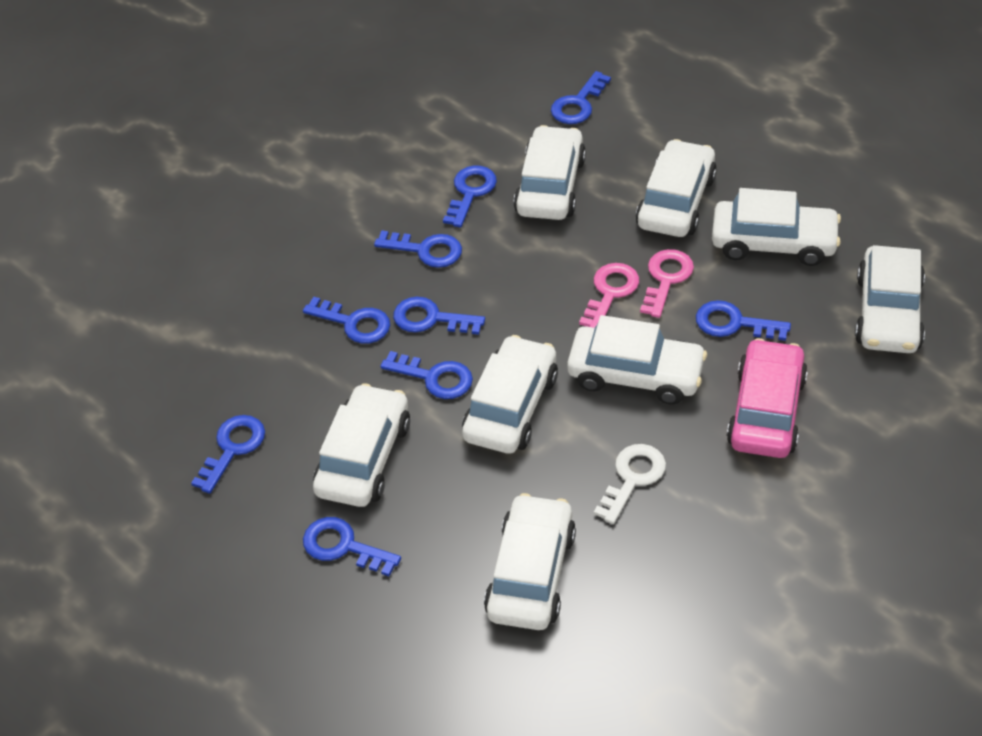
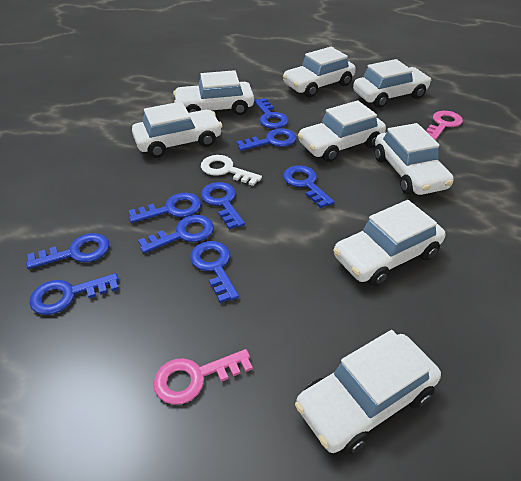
pink car: 1 -> 0

